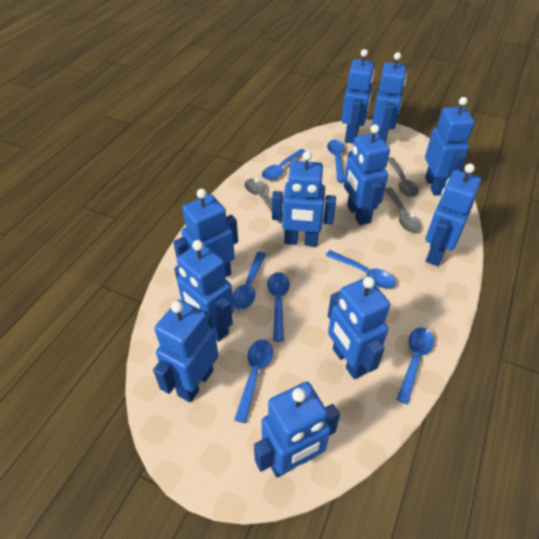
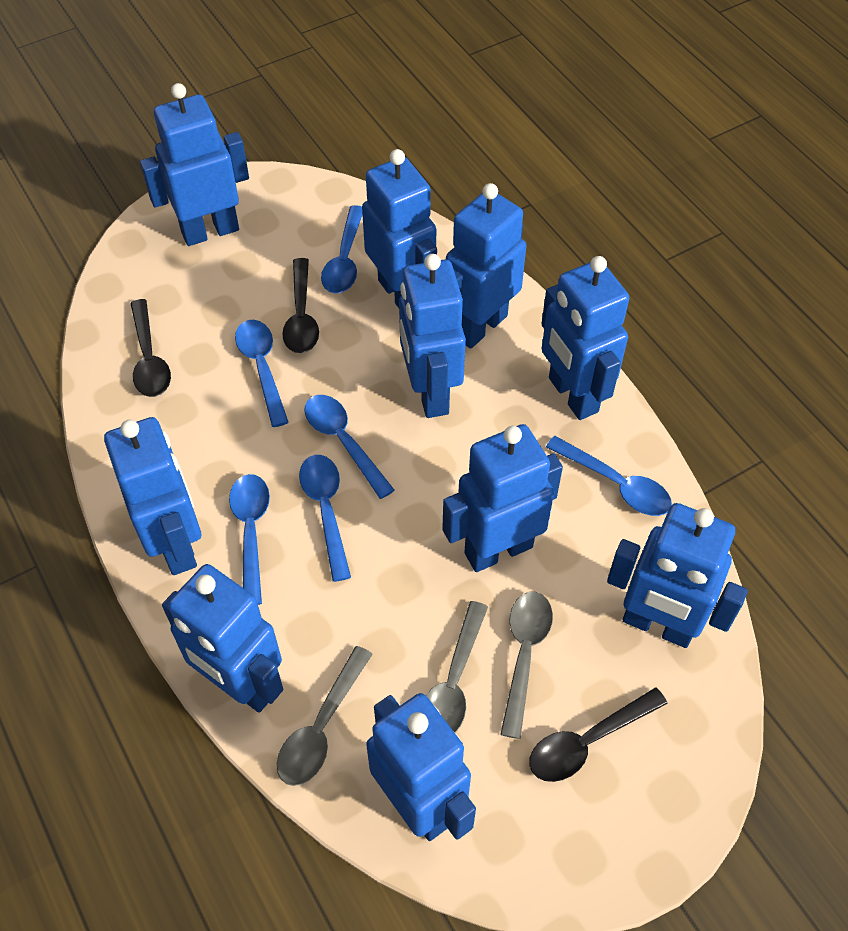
black spoon: 0 -> 3
blue robot: 11 -> 10
blue spoon: 7 -> 6

